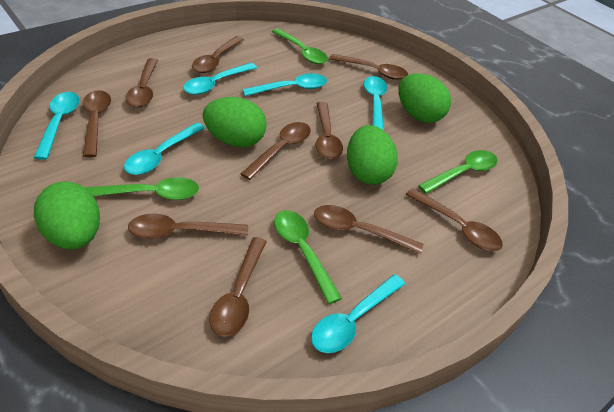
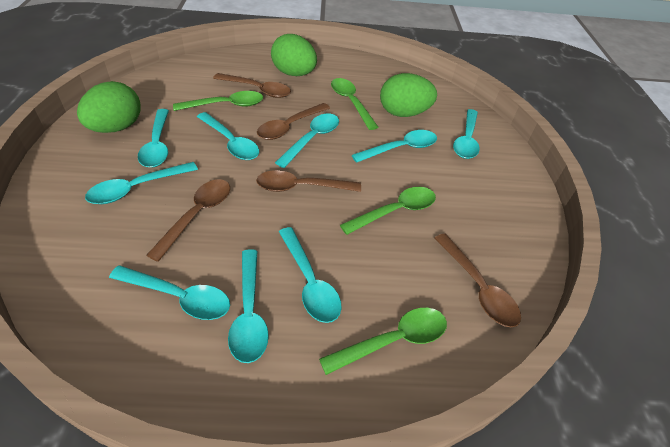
brown spoon: 10 -> 5
green egg: 4 -> 3
turquoise spoon: 6 -> 9

